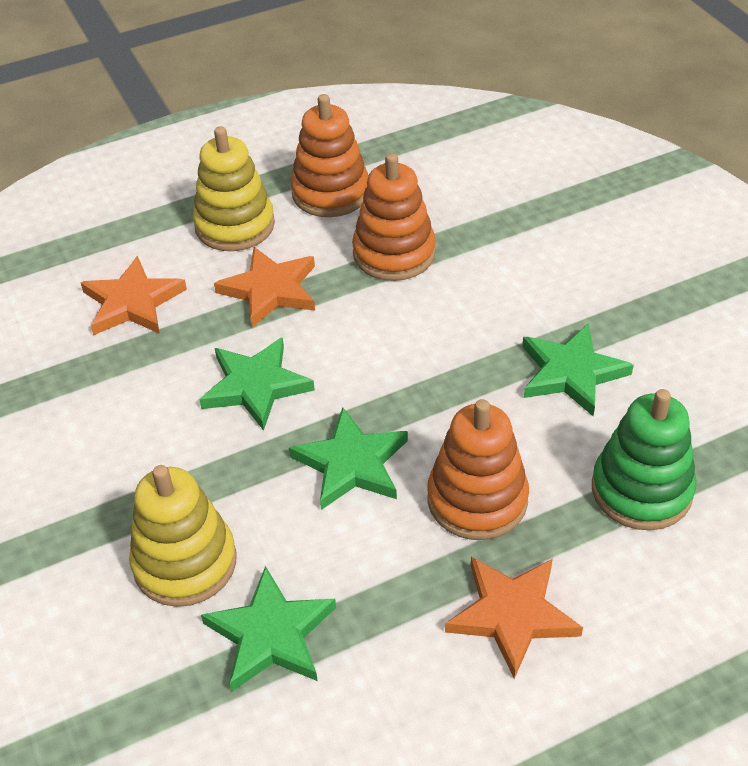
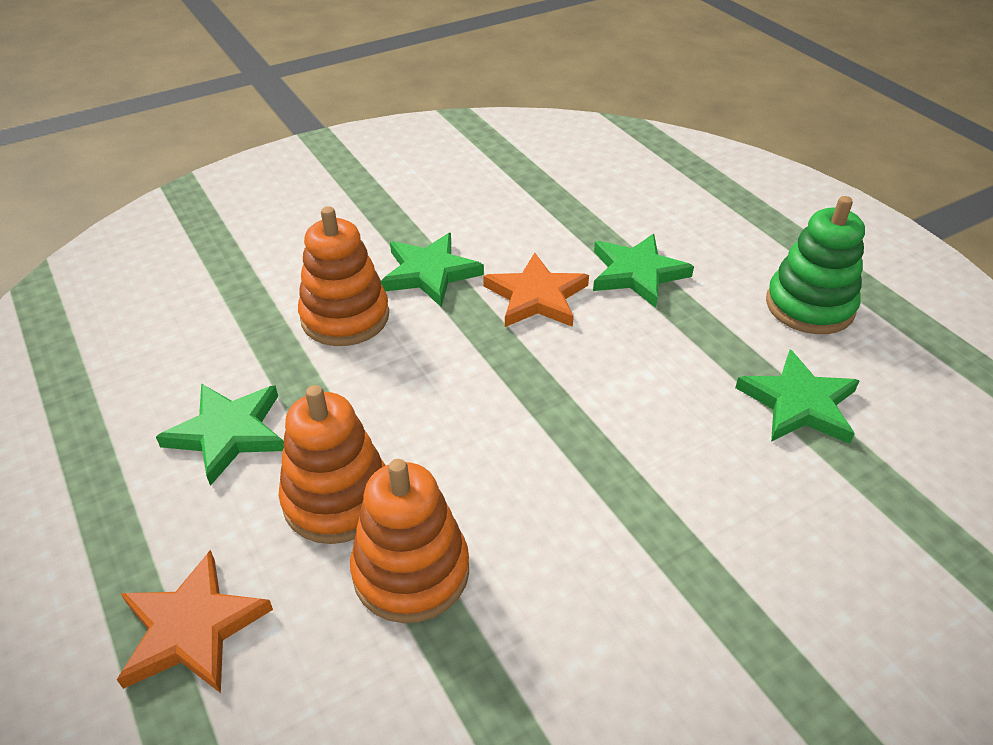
orange star: 3 -> 2
yellow stacking toy: 2 -> 0

